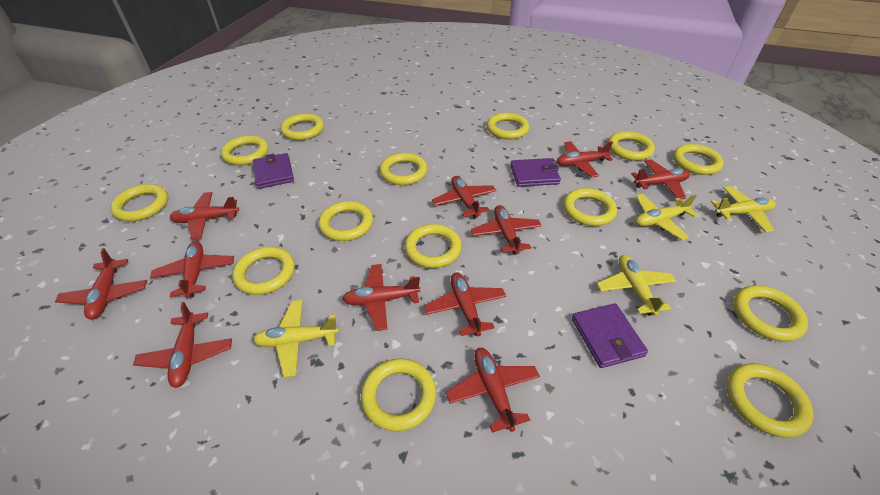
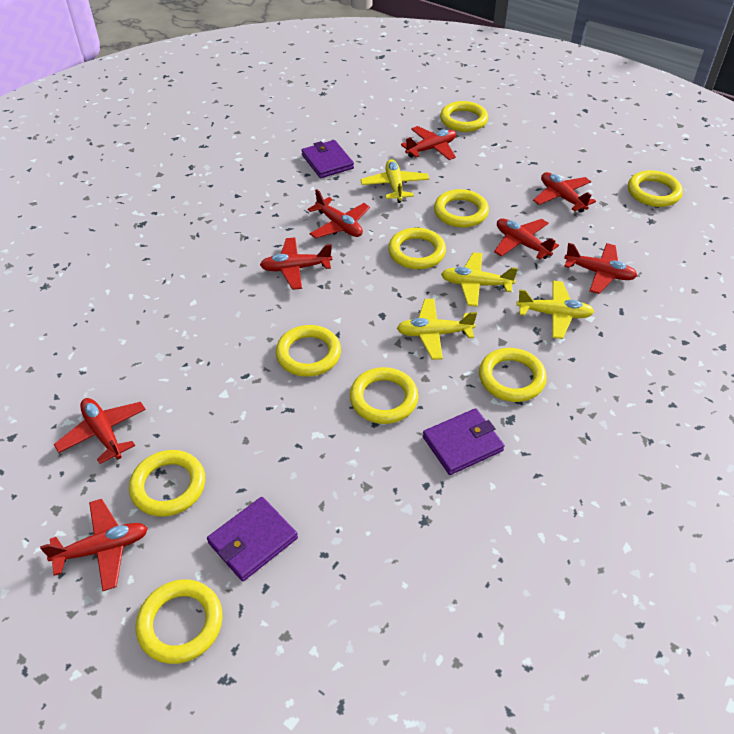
red plane: 11 -> 8
yellow ring: 14 -> 9

